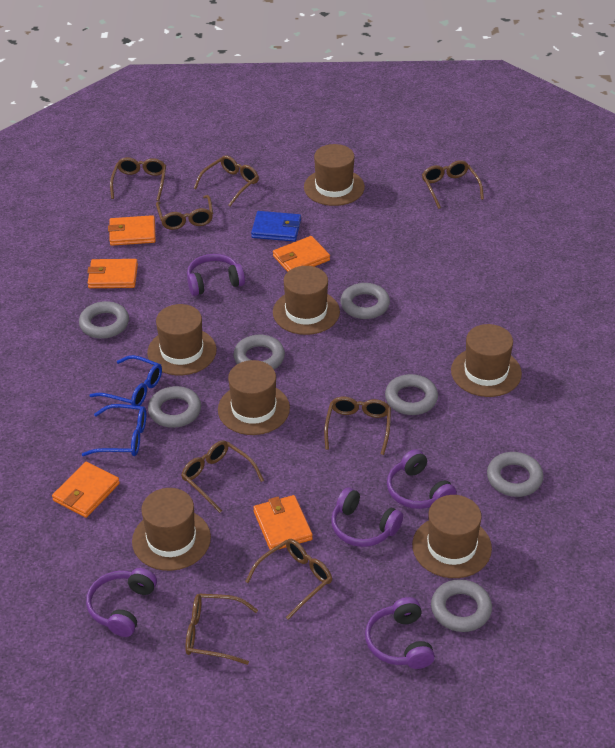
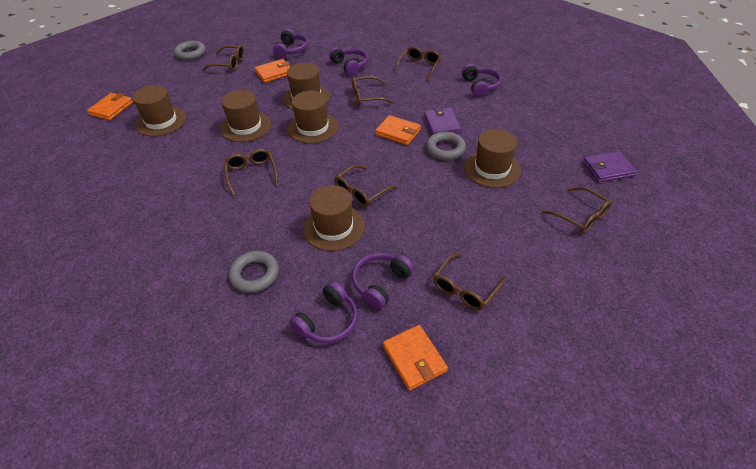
blue glasses: 2 -> 0
blue wallet: 1 -> 0
brown glasses: 8 -> 7
brown hat: 7 -> 6
grey ring: 7 -> 3
orange wallet: 5 -> 4
purple wallet: 0 -> 2

